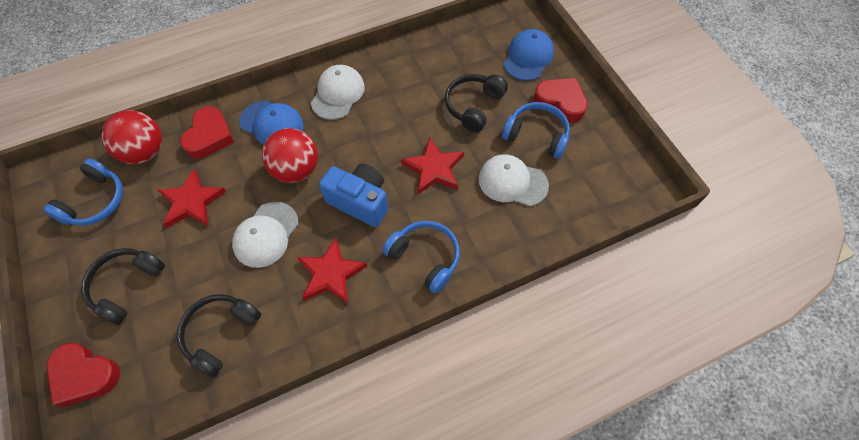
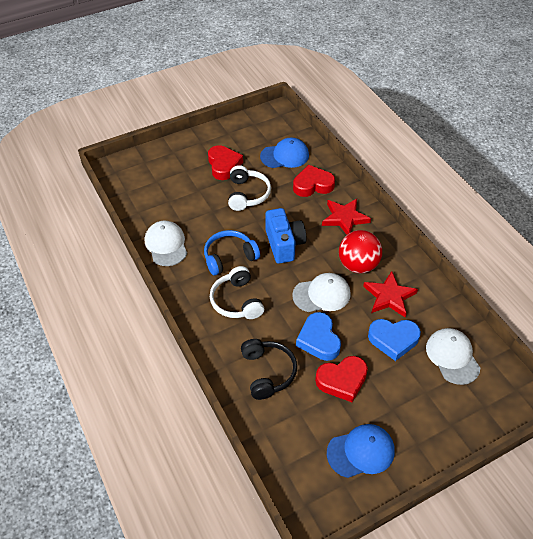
black headphones: 3 -> 1
blue headphones: 3 -> 1
blue heart: 0 -> 2
red ball: 2 -> 1
red star: 3 -> 2
white headphones: 0 -> 2

